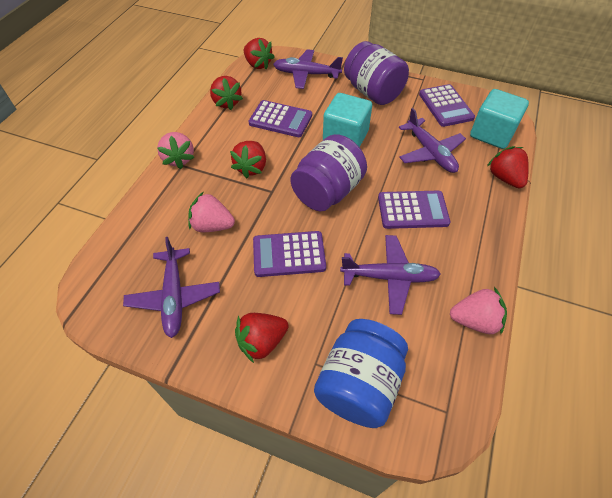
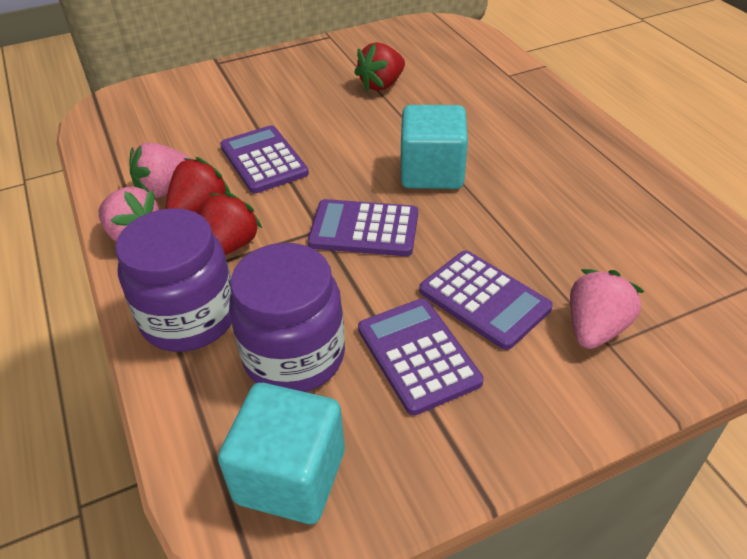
blue jar: 1 -> 0
purple plane: 4 -> 0
red strawberry: 5 -> 3

